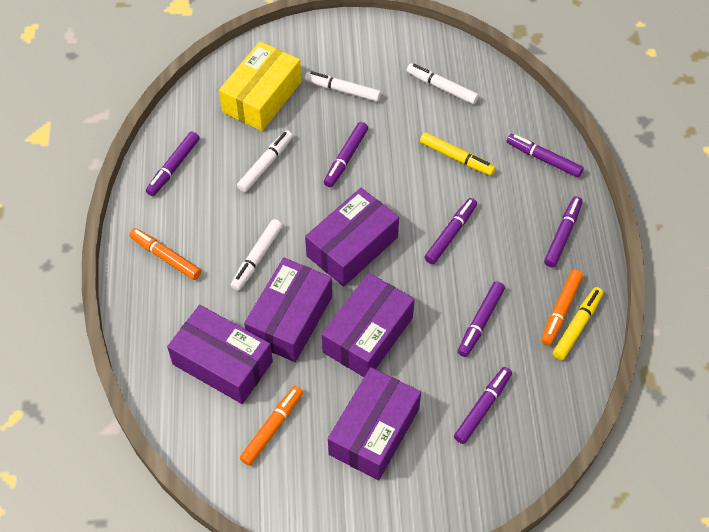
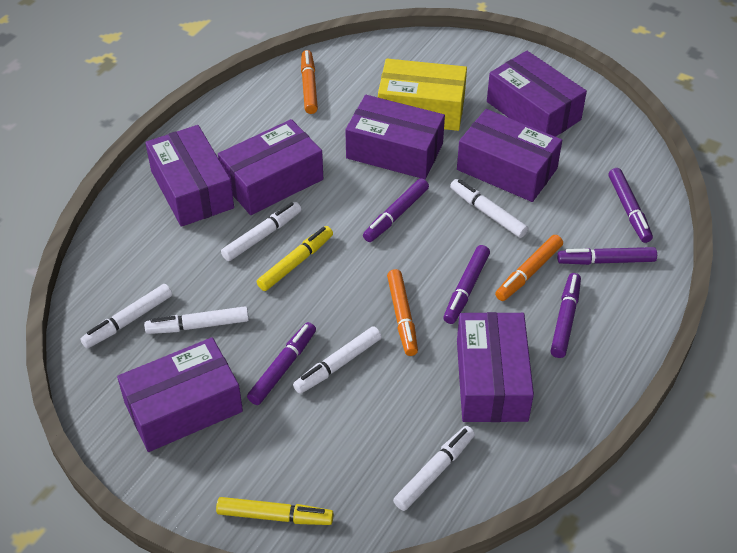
purple box: 5 -> 7
purple marker: 7 -> 6
white marker: 4 -> 6

